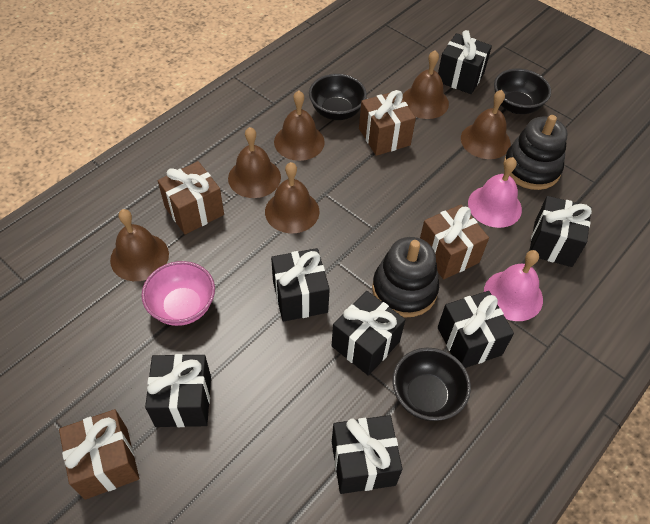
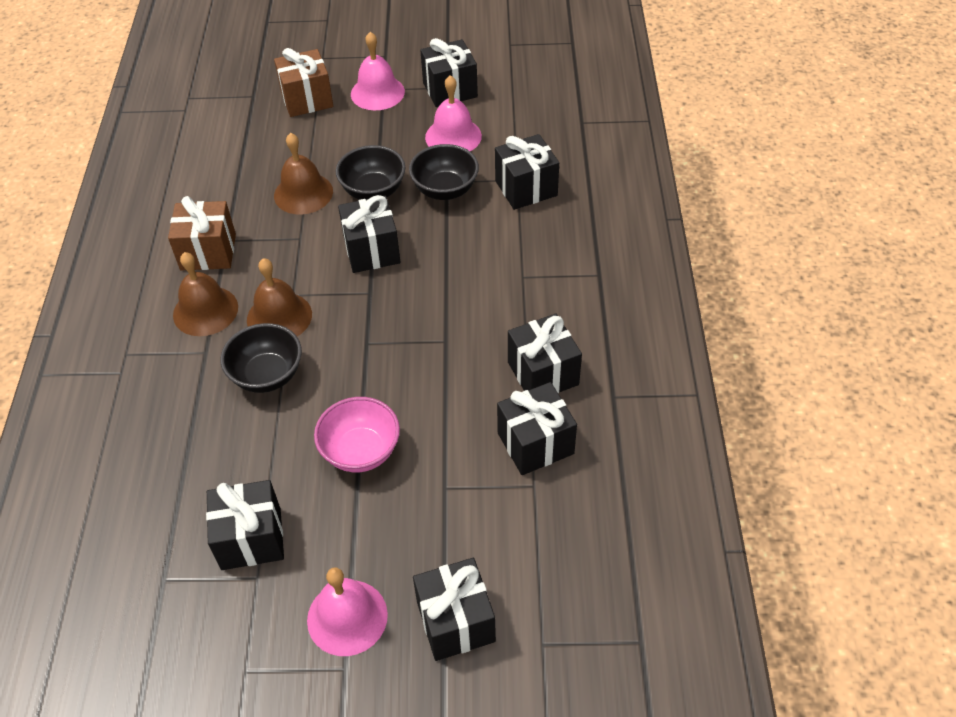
black stacking toy: 2 -> 0
brown bell: 6 -> 3
brown gift: 4 -> 2
pink bell: 2 -> 3

